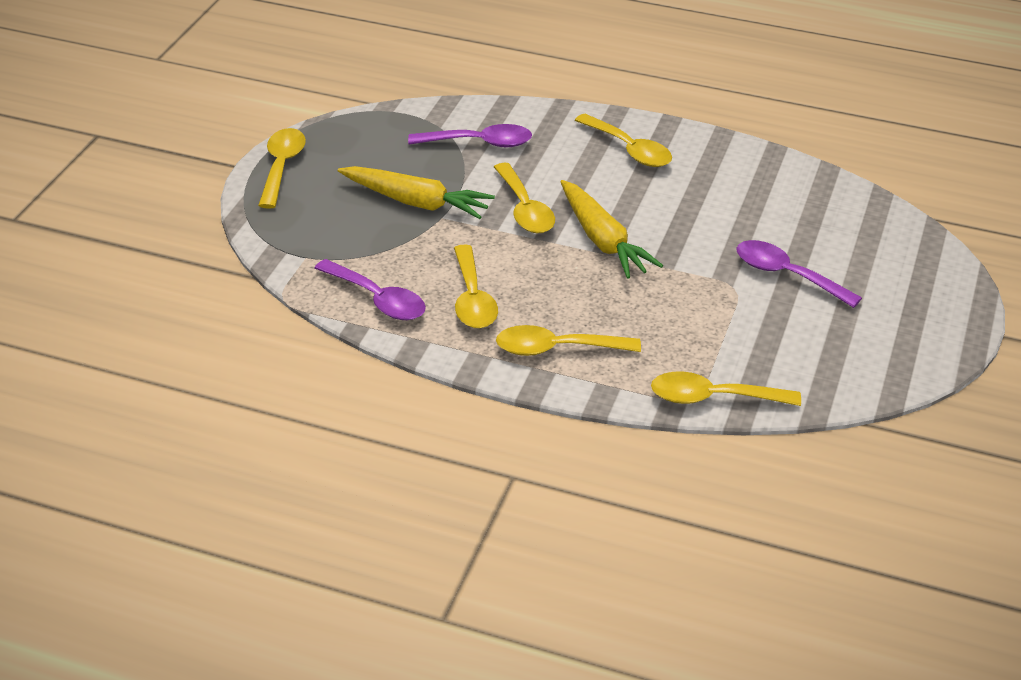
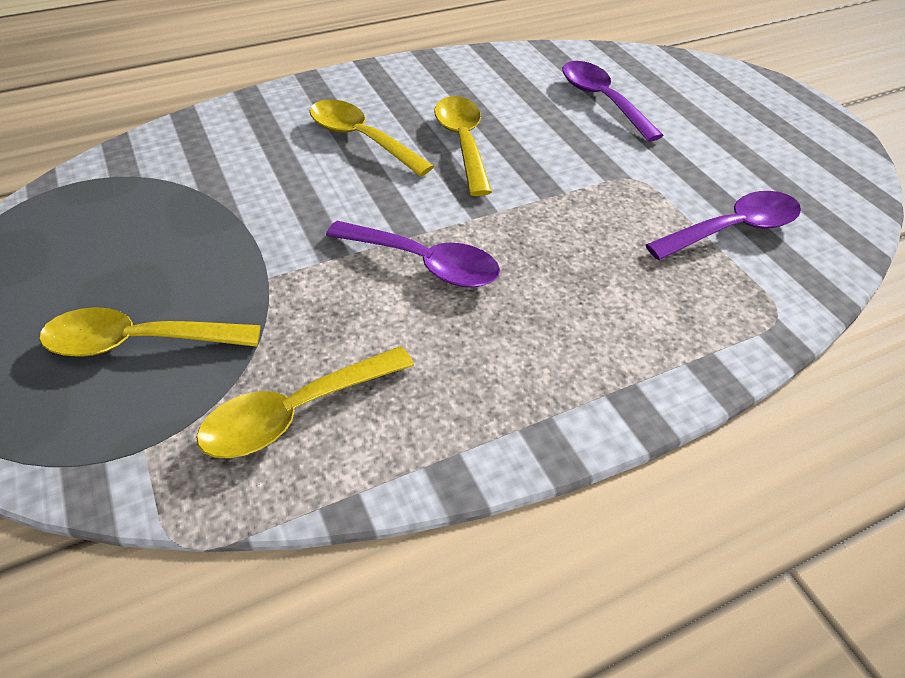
yellow carrot: 2 -> 0
yellow spoon: 6 -> 4

